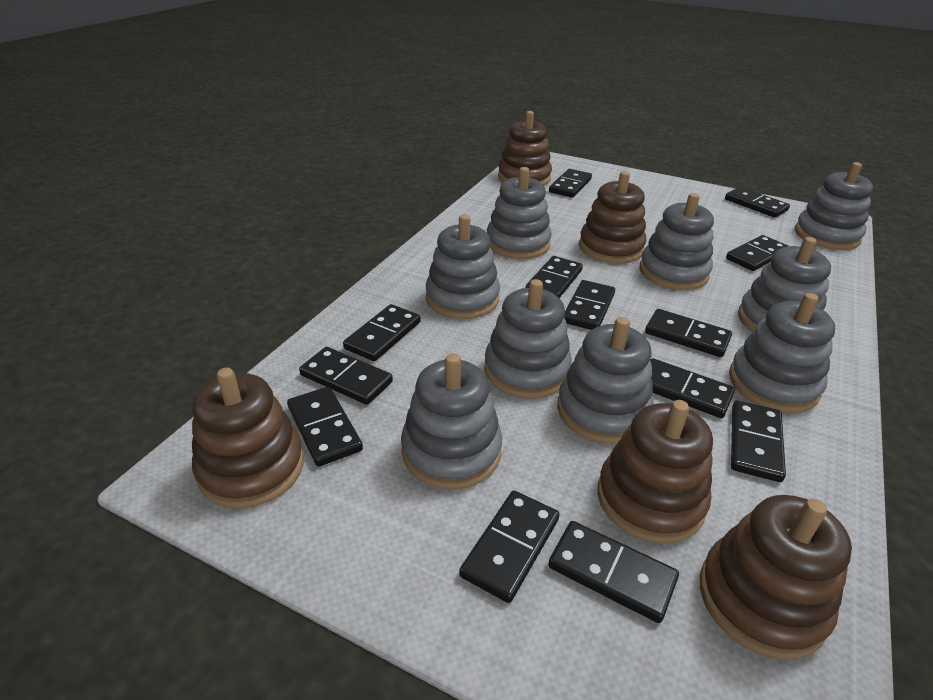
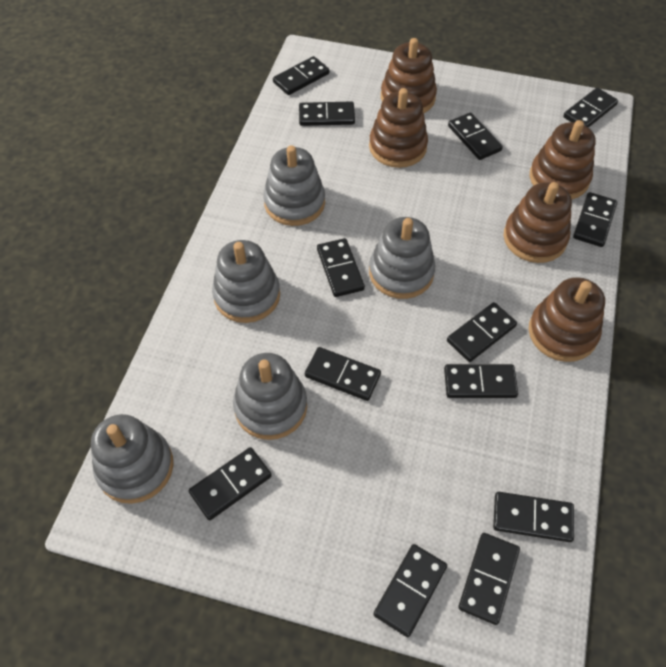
grey stacking toy: 9 -> 5

